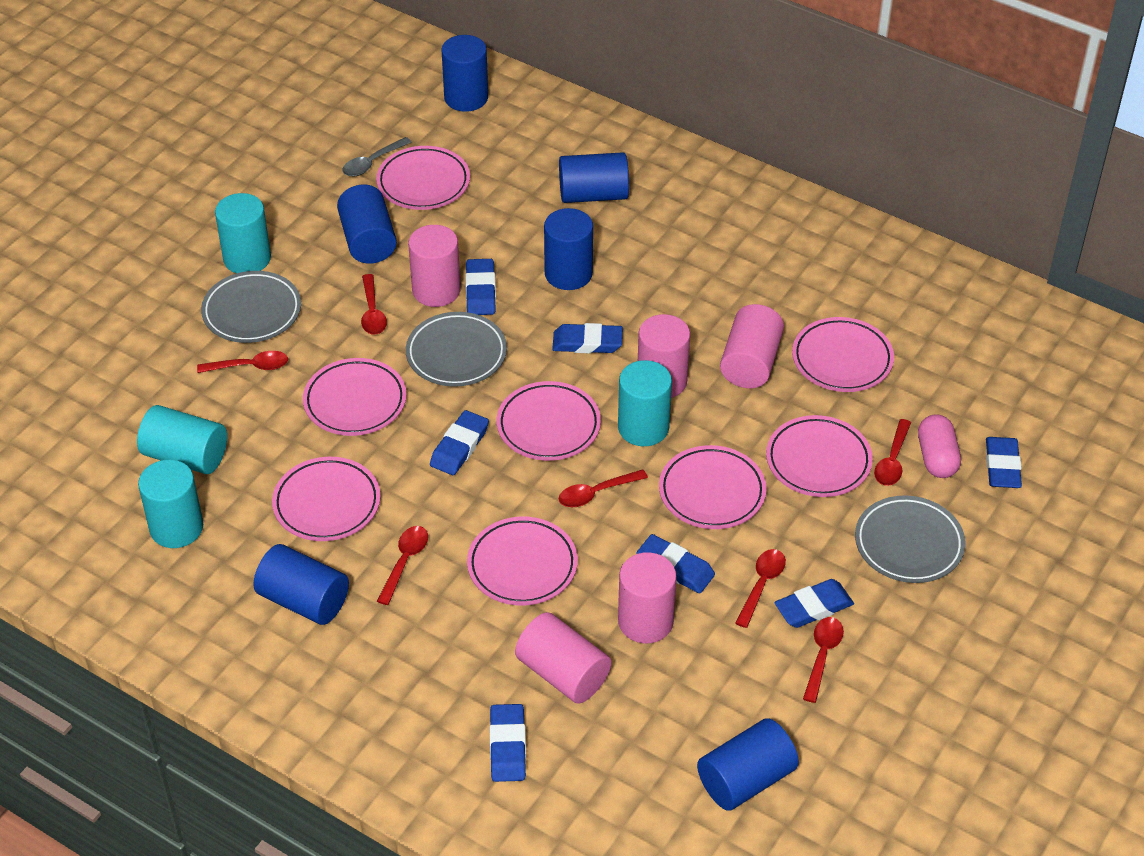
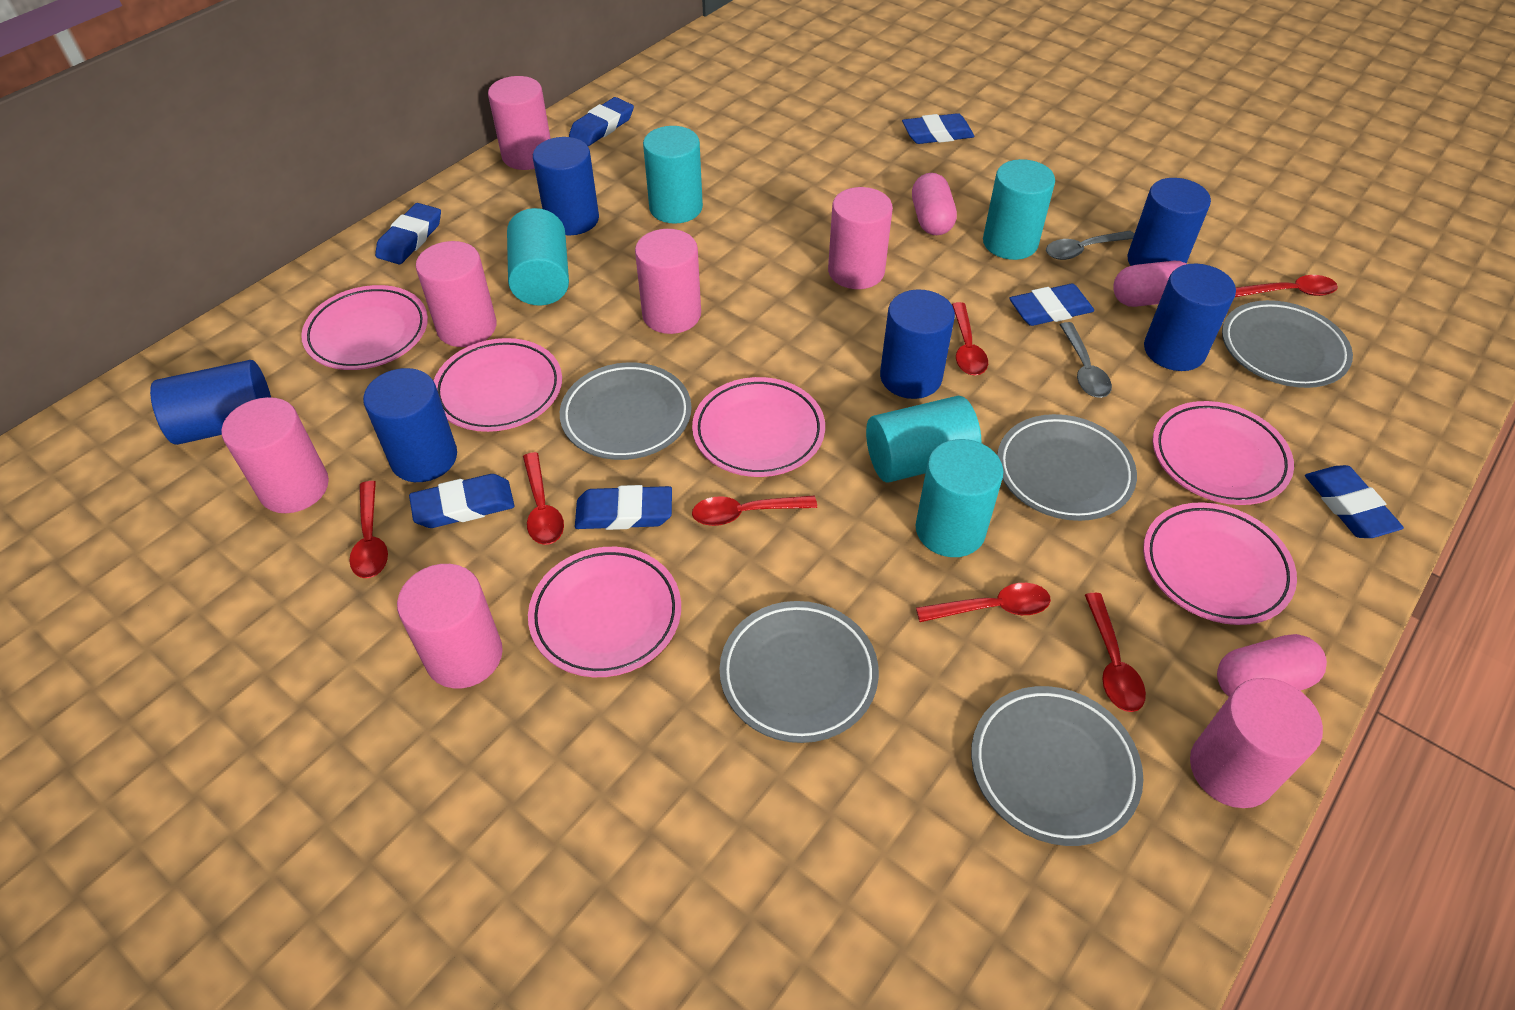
grey plate: 3 -> 5
grey spoon: 1 -> 2
pink capsule: 1 -> 3
pink cylinder: 5 -> 7
pink plate: 8 -> 6
turquoise cylinder: 4 -> 5

